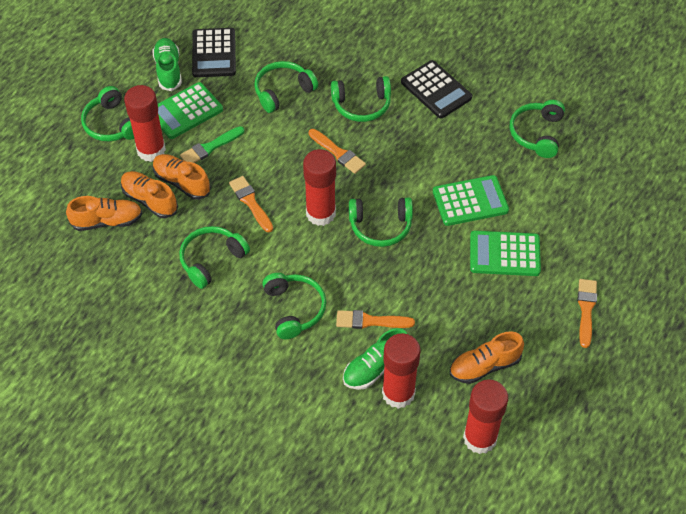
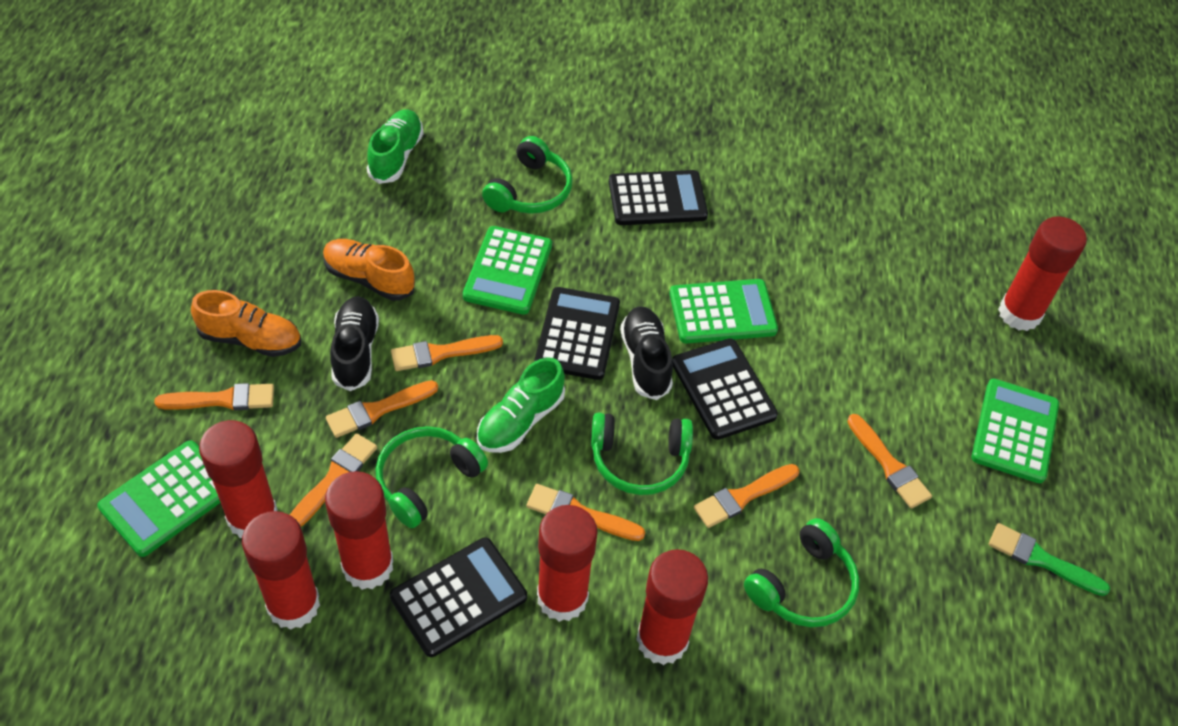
black calculator: 2 -> 4
black shoe: 0 -> 2
green calculator: 3 -> 4
green headphones: 7 -> 4
orange brush: 4 -> 7
orange shoe: 4 -> 2
red glue stick: 4 -> 6

